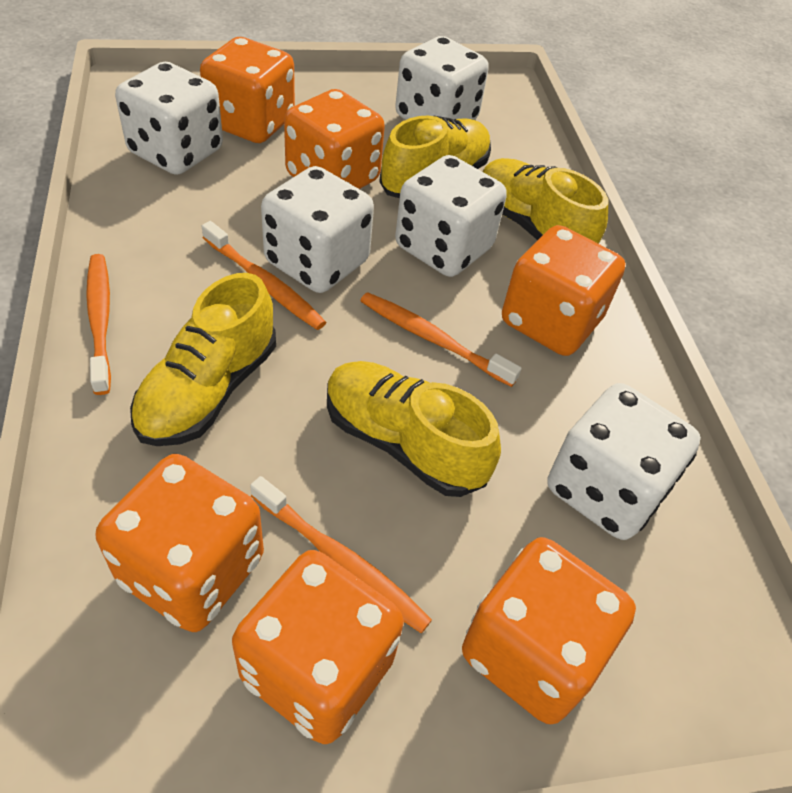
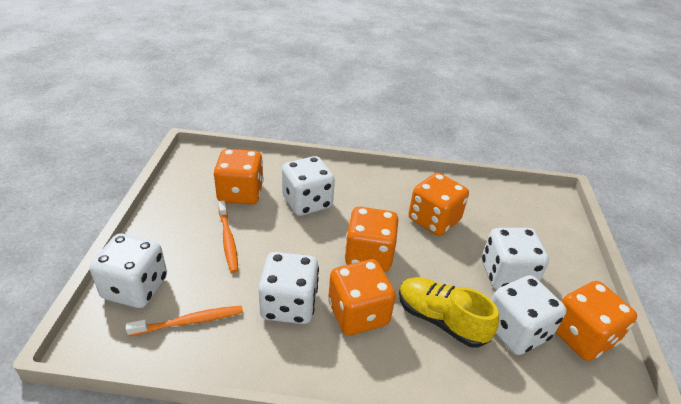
orange dice: 6 -> 5
orange toothbrush: 4 -> 2
yellow shoe: 4 -> 1

